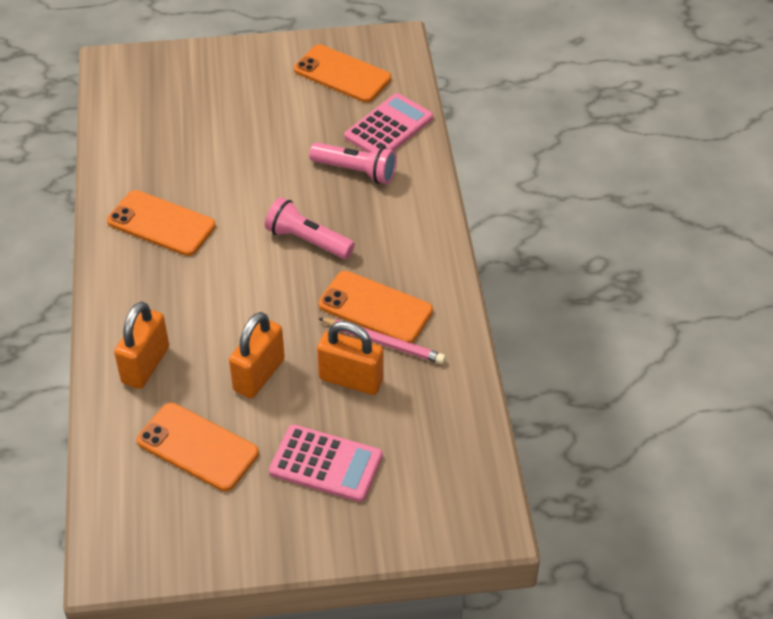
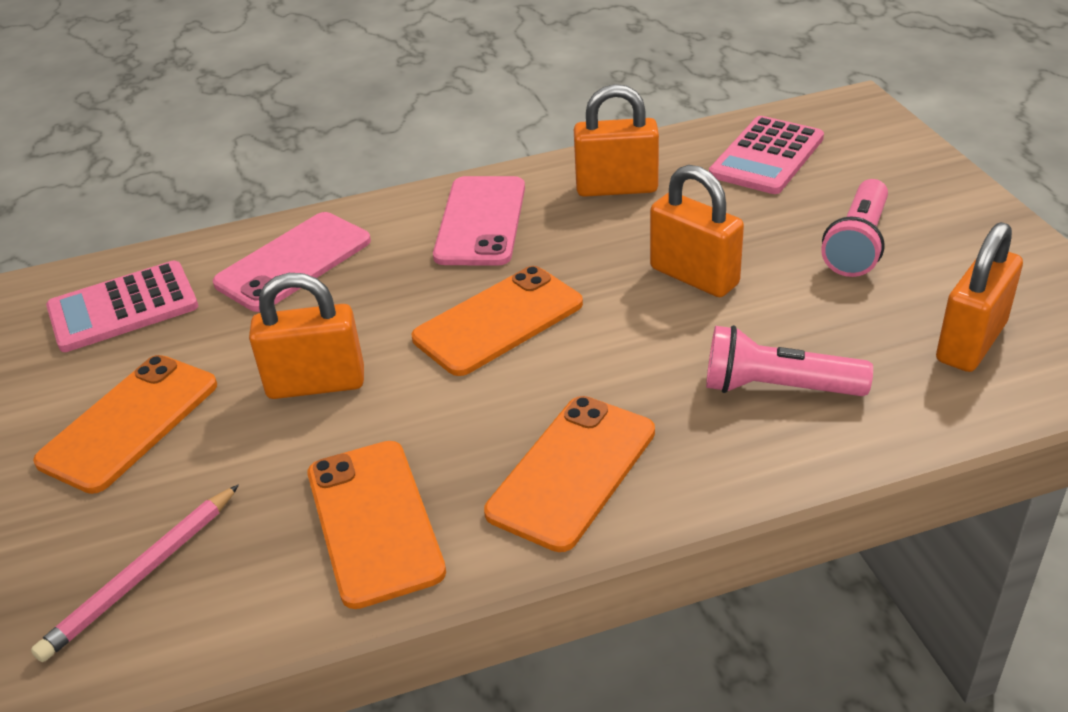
orange padlock: 3 -> 4
pink phone: 0 -> 2

